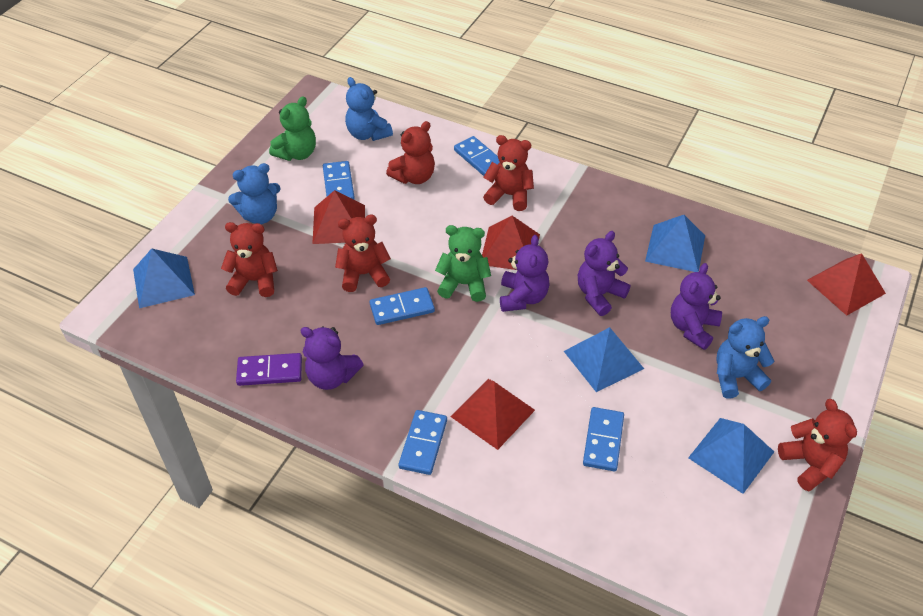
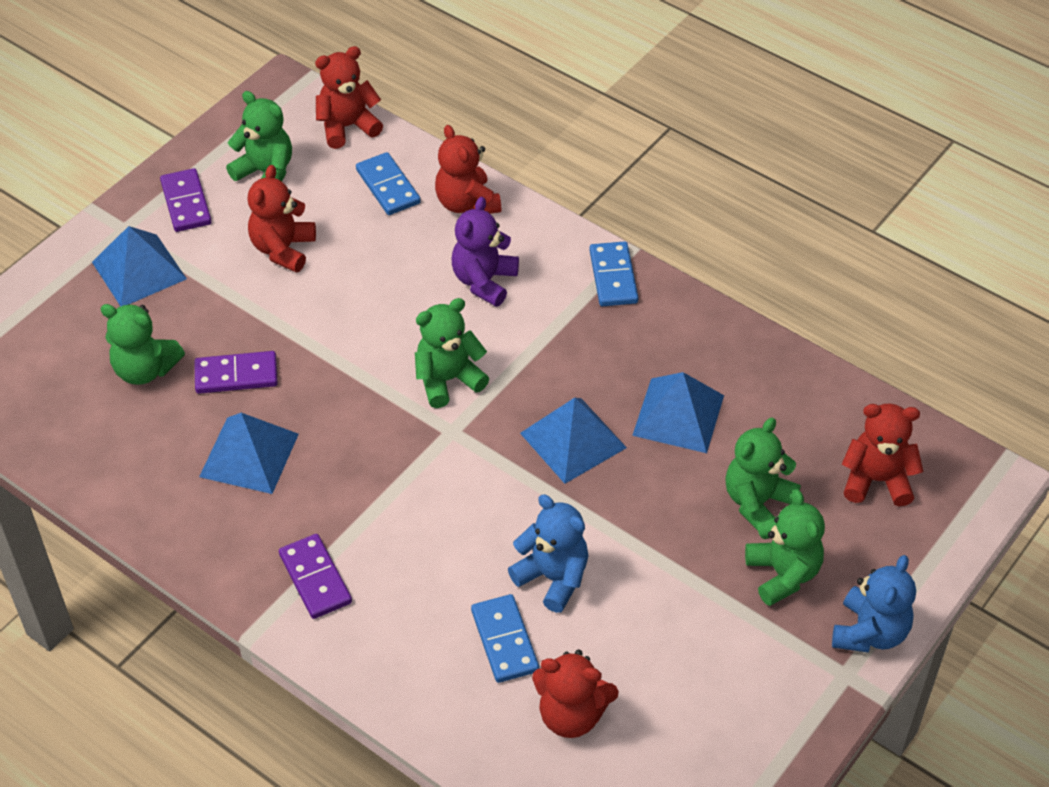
blue domino: 5 -> 3
blue teddy bear: 3 -> 2
green teddy bear: 2 -> 5
purple domino: 1 -> 3
purple teddy bear: 4 -> 1
red pyramid: 4 -> 0

